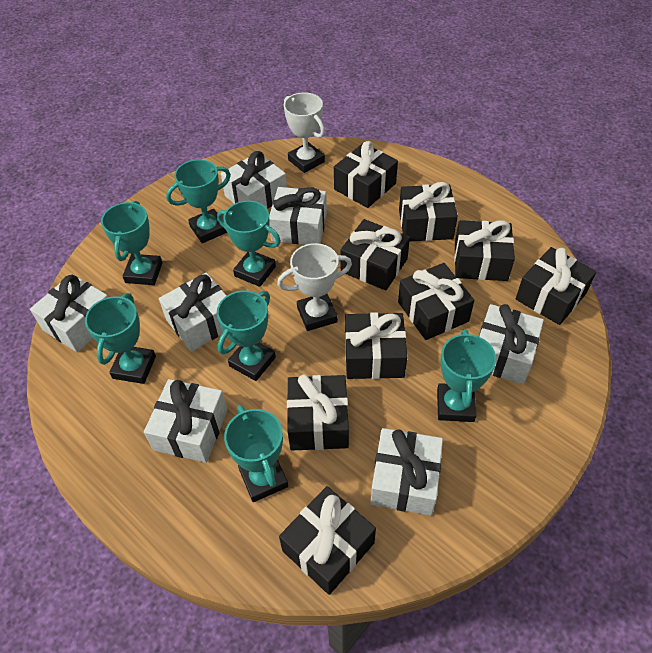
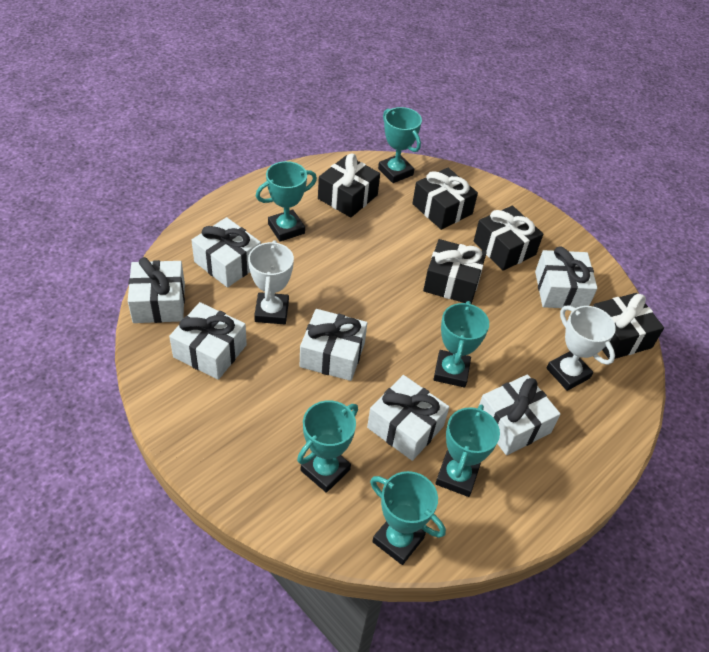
black gift: 9 -> 5
turquoise trophy: 7 -> 6

